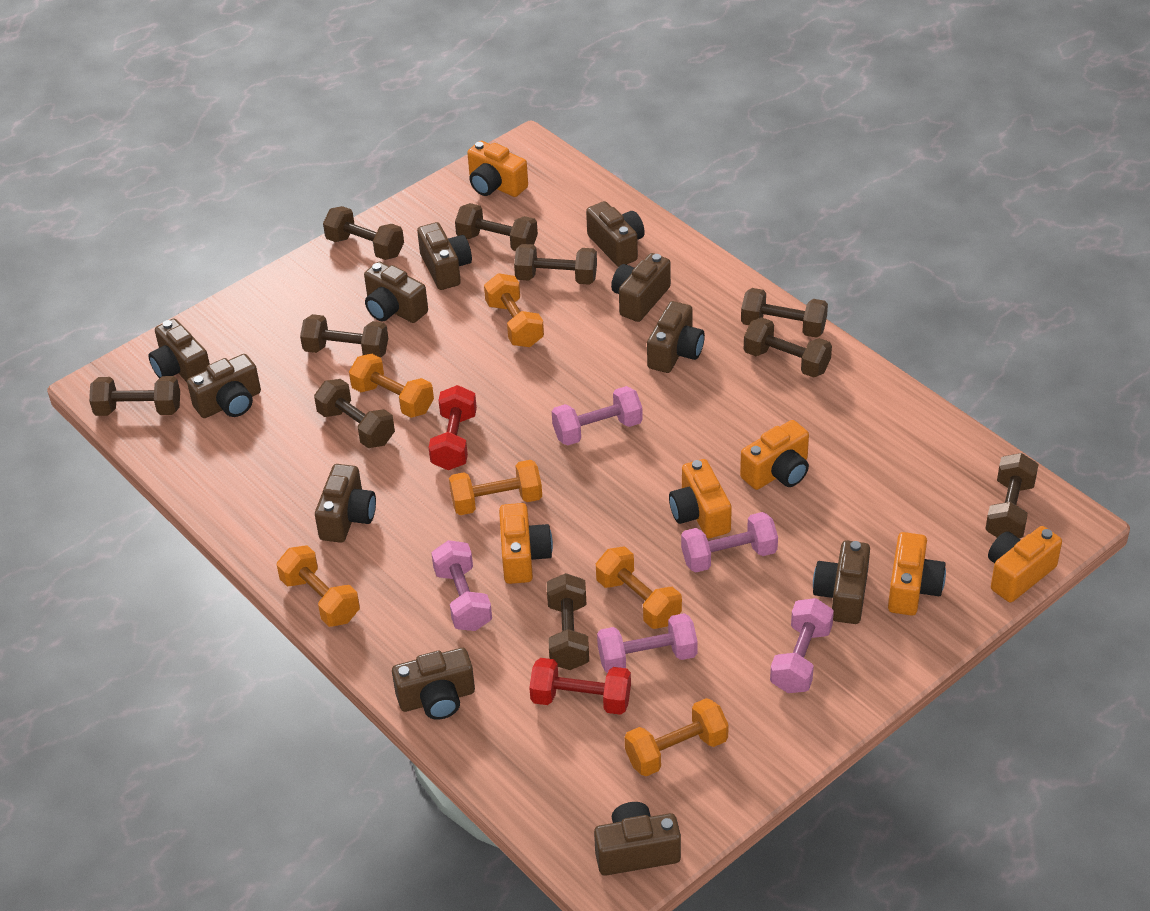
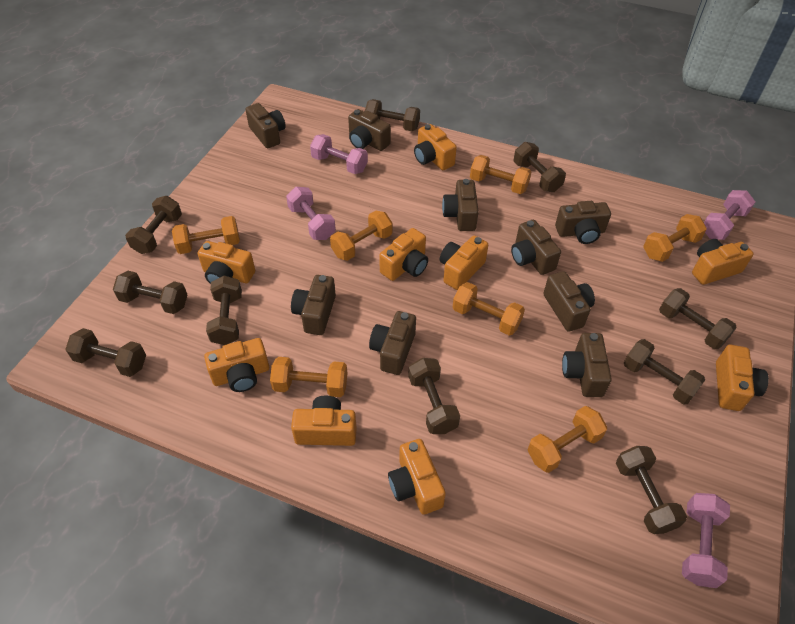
brown camera: 11 -> 9
orange camera: 6 -> 9
orange dumbbell: 6 -> 7
pink dumbbell: 5 -> 4
red dumbbell: 2 -> 0

